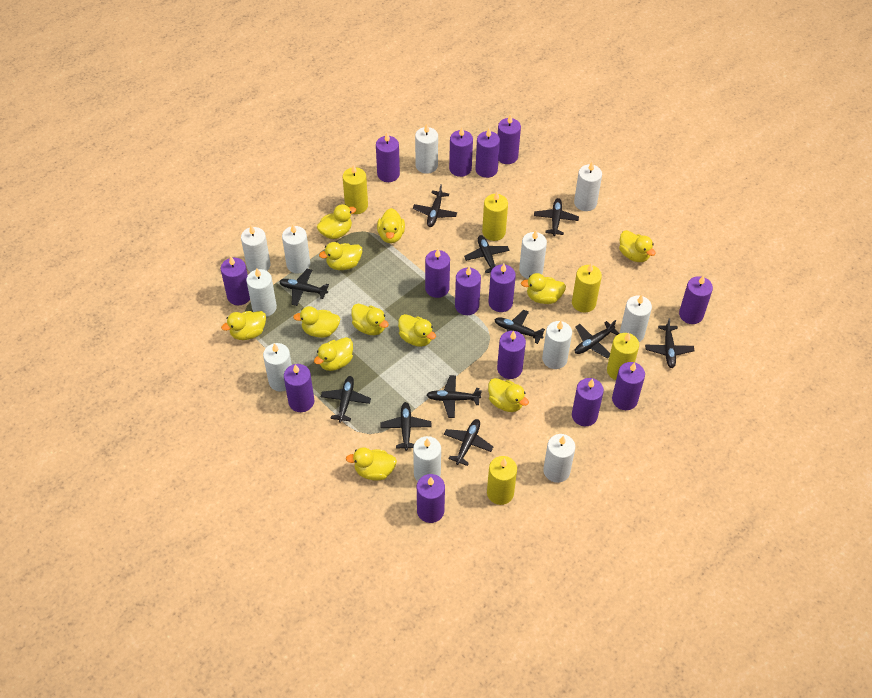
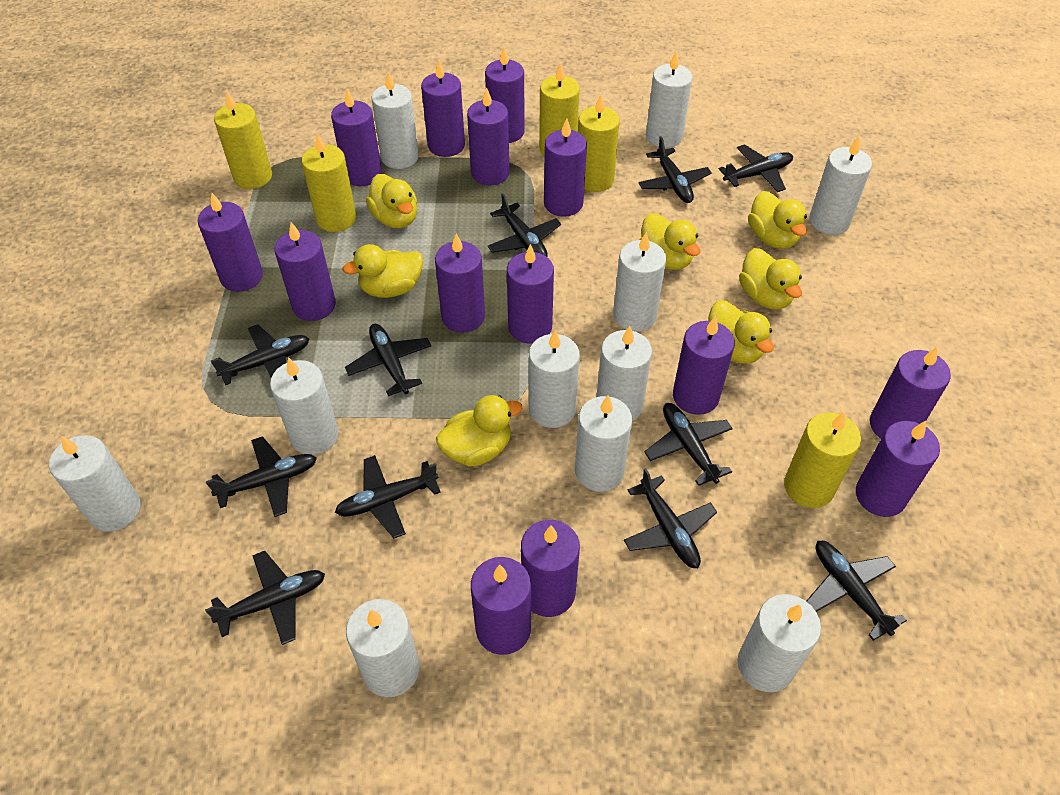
yellow duck: 12 -> 7

